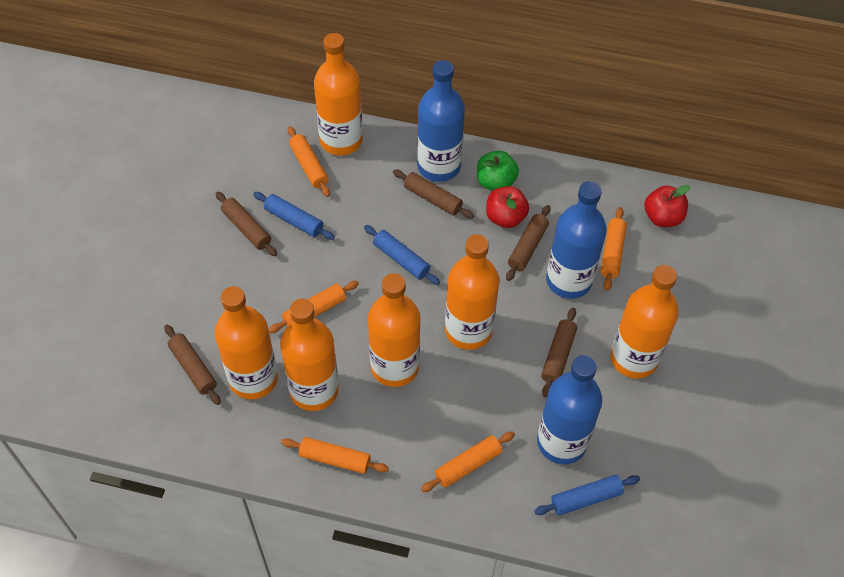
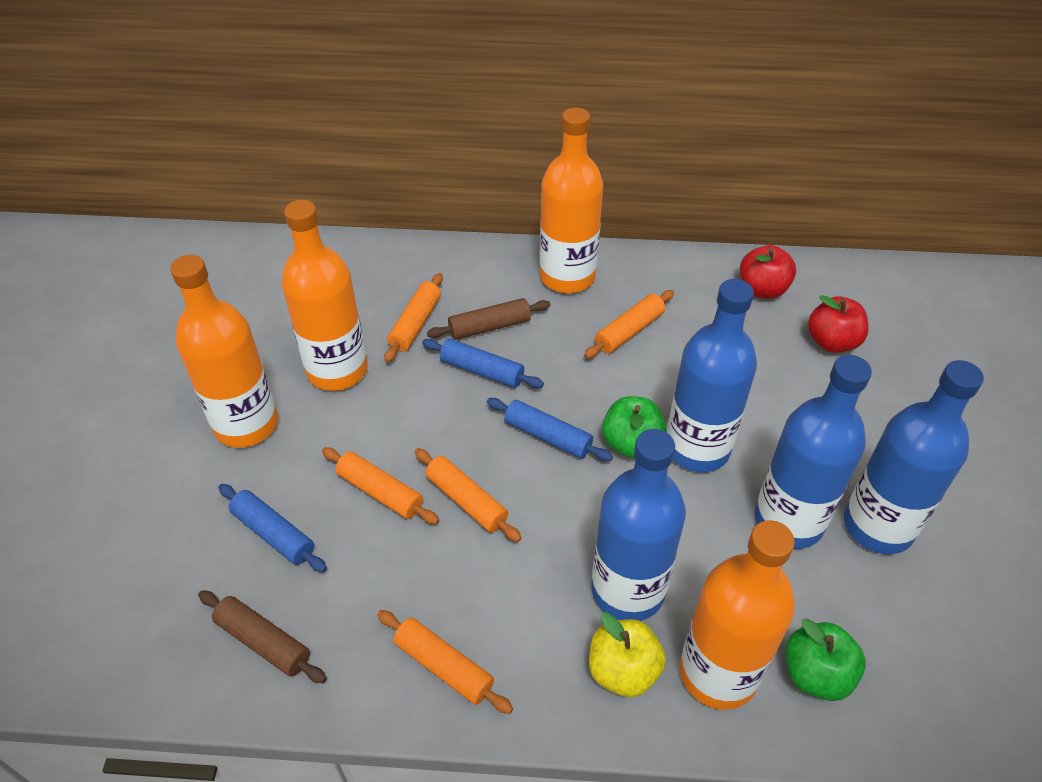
blue bottle: 3 -> 4
brown rolling pin: 5 -> 2
green apple: 1 -> 2
orange bottle: 6 -> 4
yellow apple: 0 -> 1

